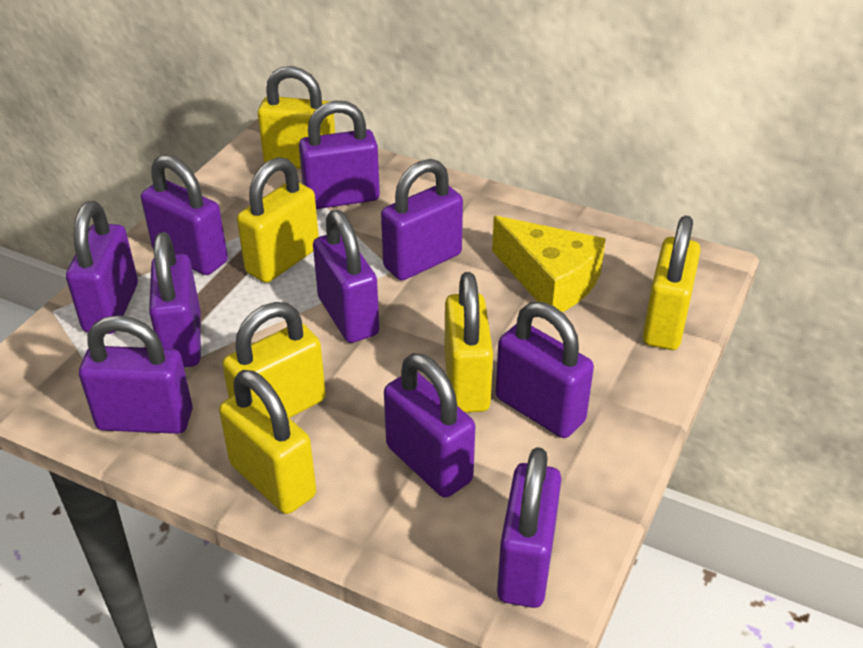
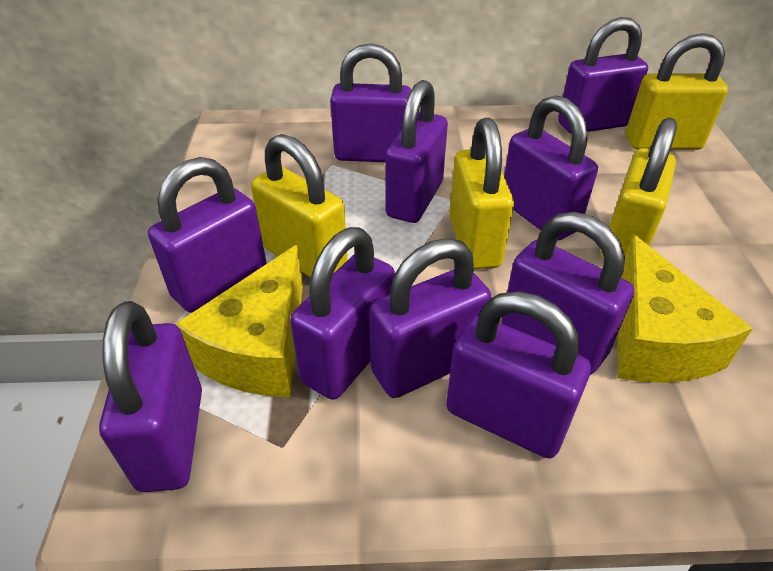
yellow cheese: 1 -> 2
yellow padlock: 6 -> 4

